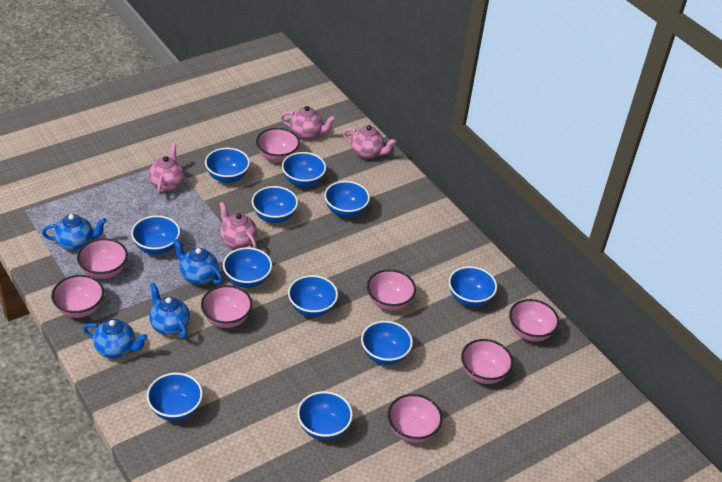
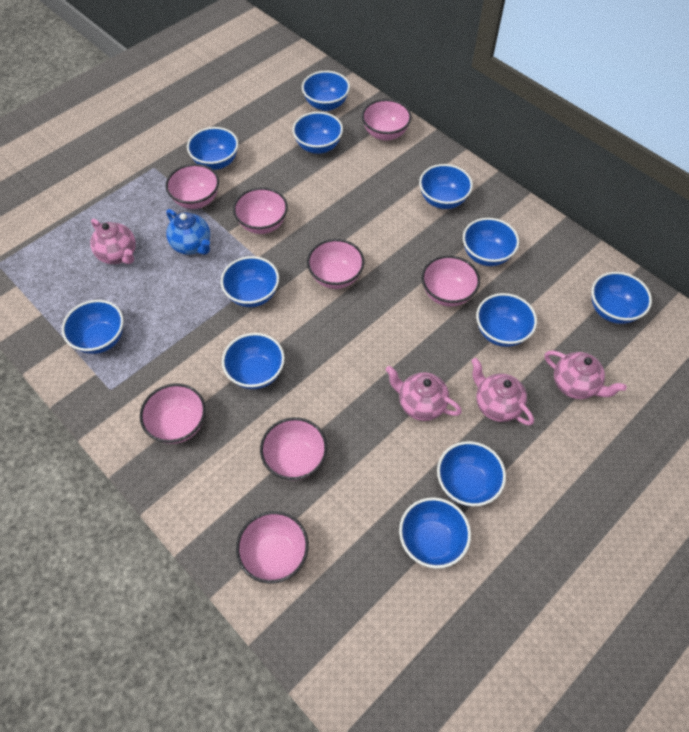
blue bowl: 11 -> 12
blue teapot: 4 -> 1

